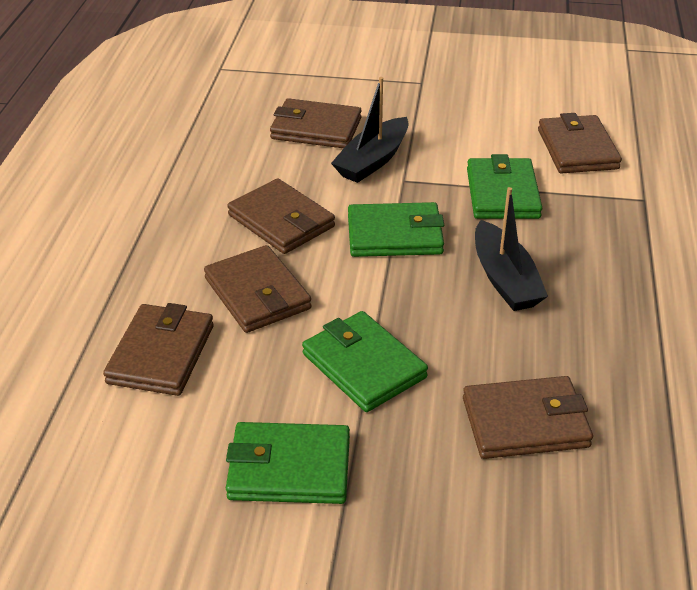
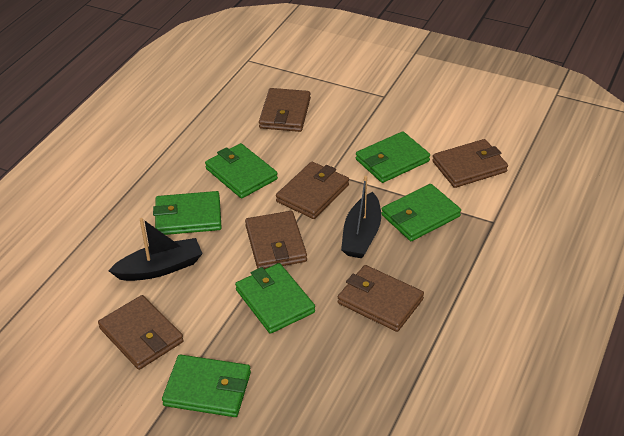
green wallet: 4 -> 6

